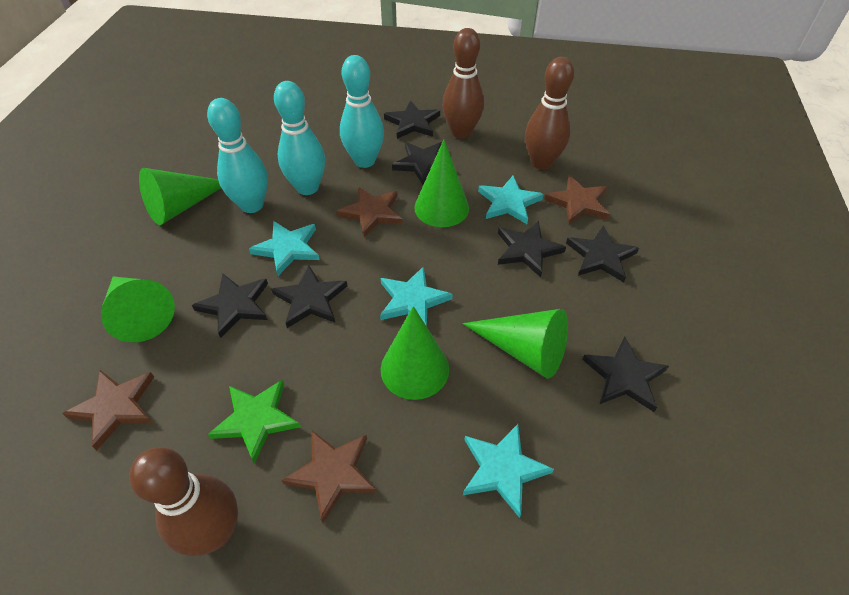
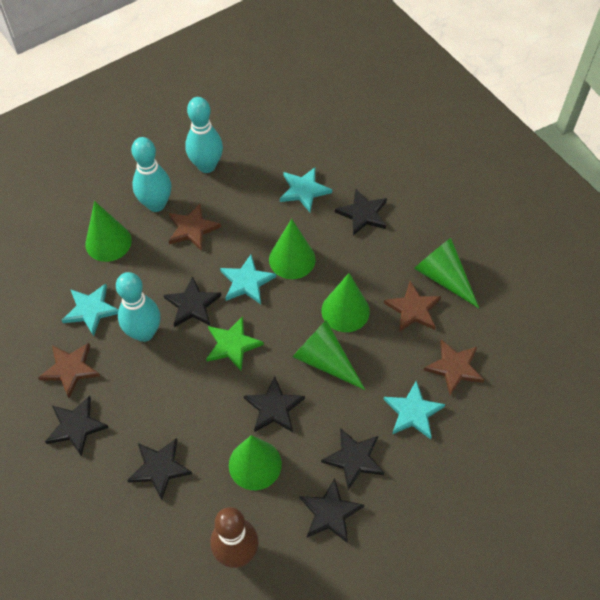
brown bowling pin: 3 -> 1
green cone: 5 -> 6

